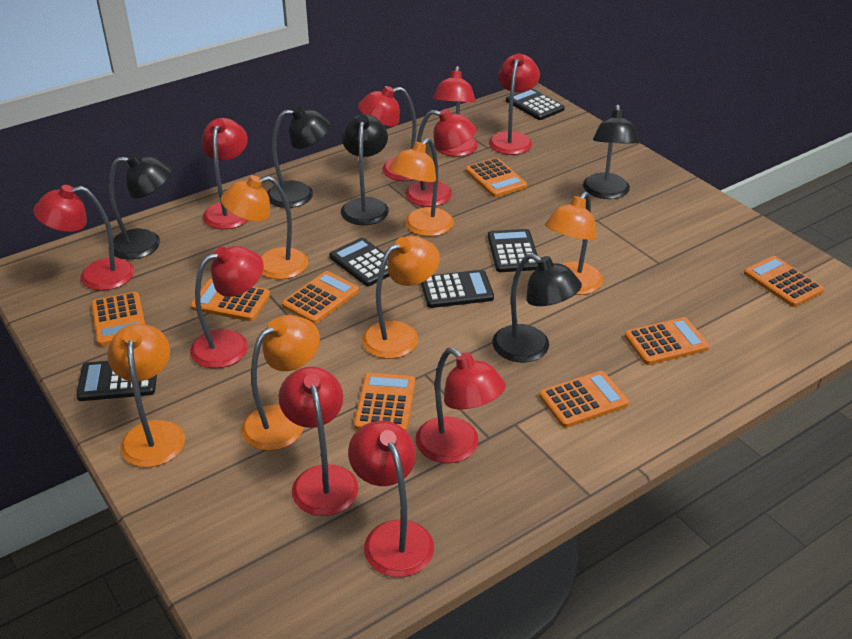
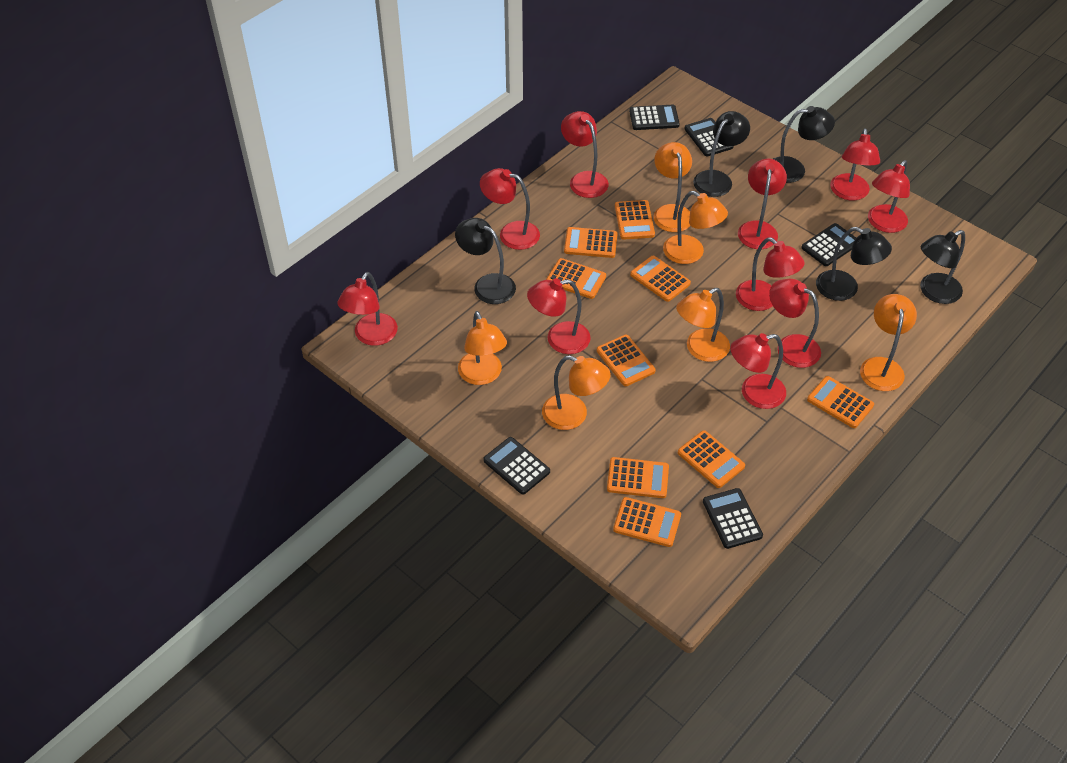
orange calculator: 8 -> 9

